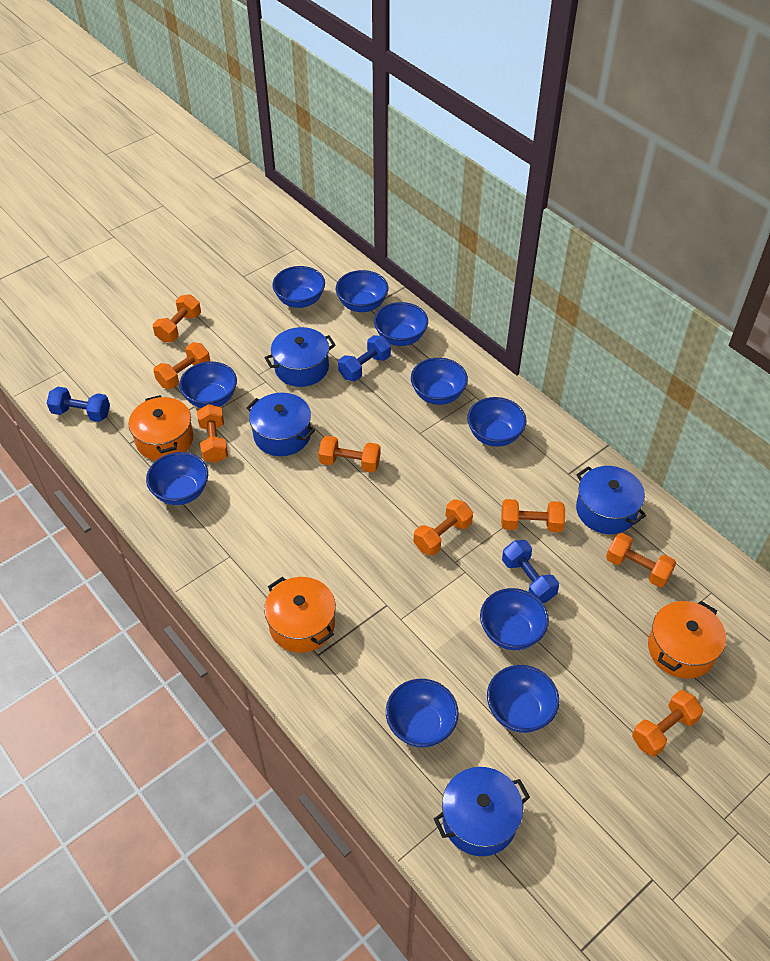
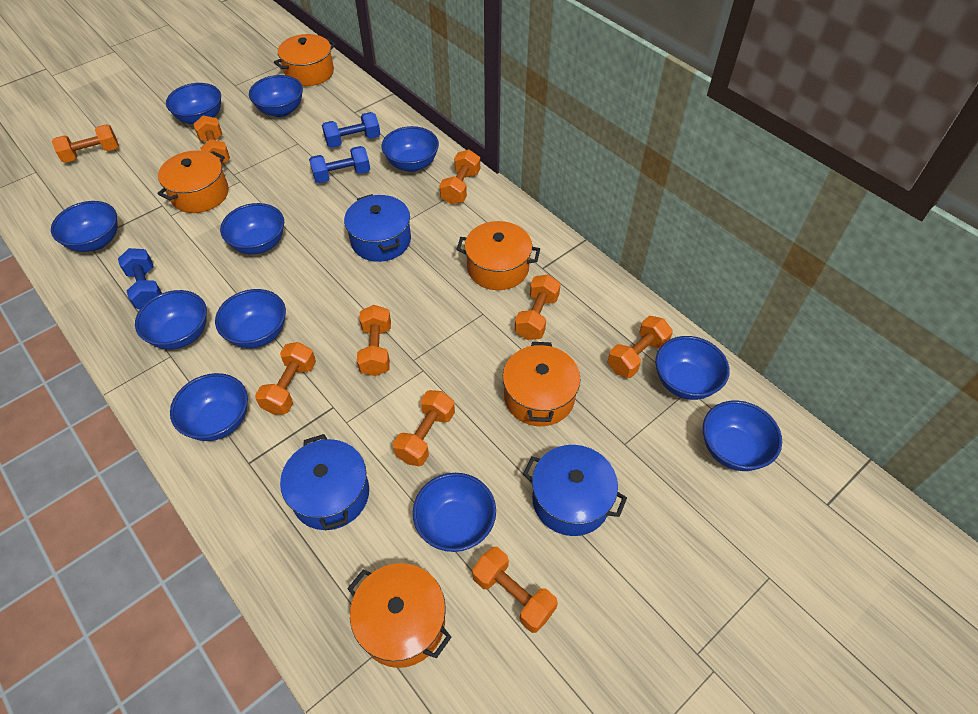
blue bowl: 10 -> 11
blue pot: 4 -> 3
orange dumbbell: 8 -> 9
orange pot: 3 -> 5

